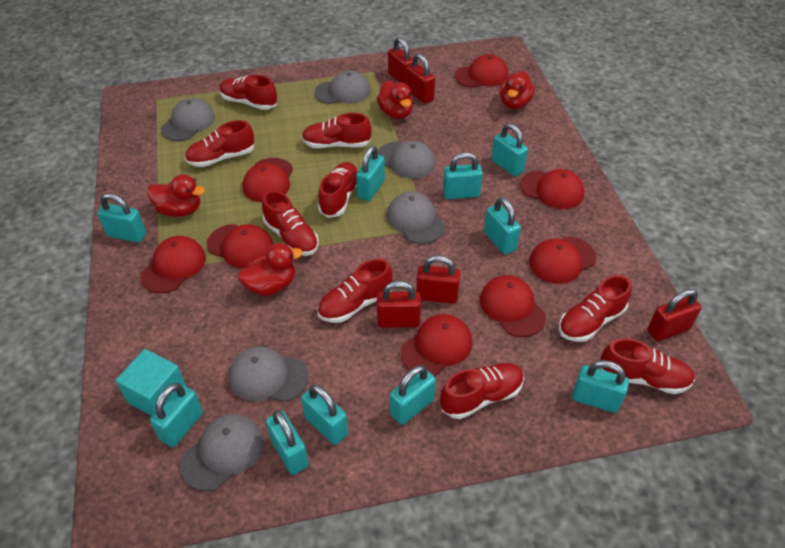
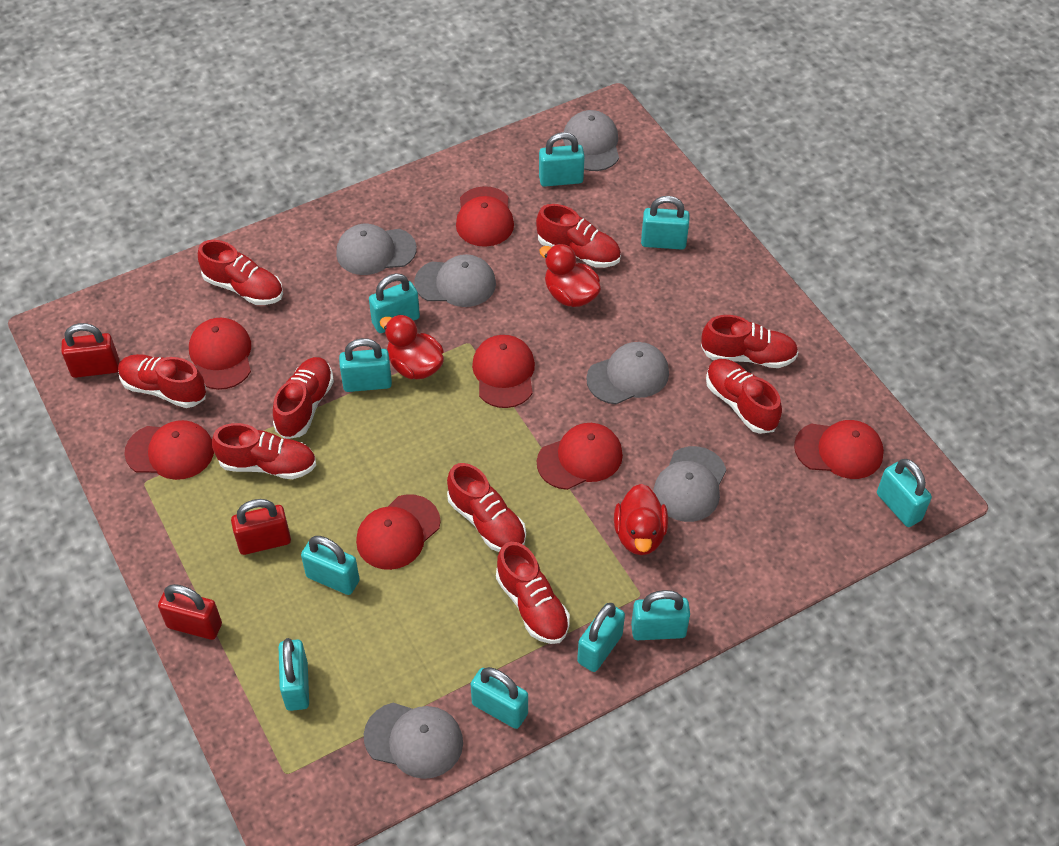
red cap: 8 -> 7
red duck: 4 -> 3
red padlock: 5 -> 3
turquoise cube: 1 -> 0

